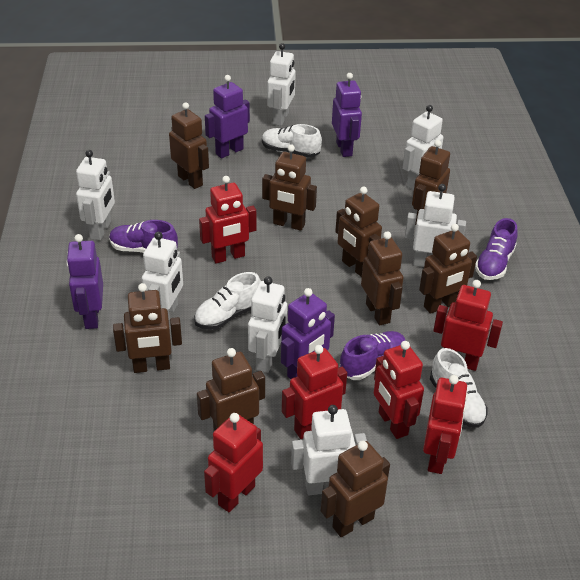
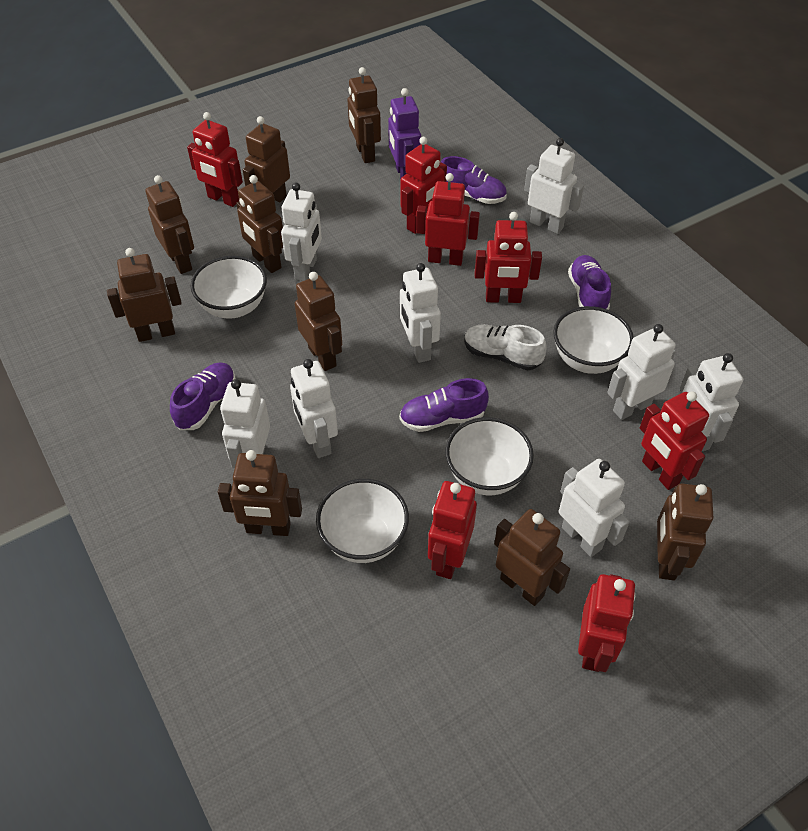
purple robot: 4 -> 1
purple shoe: 3 -> 4
red robot: 6 -> 7
white bowl: 0 -> 4
white robot: 7 -> 8
white shoe: 3 -> 1

